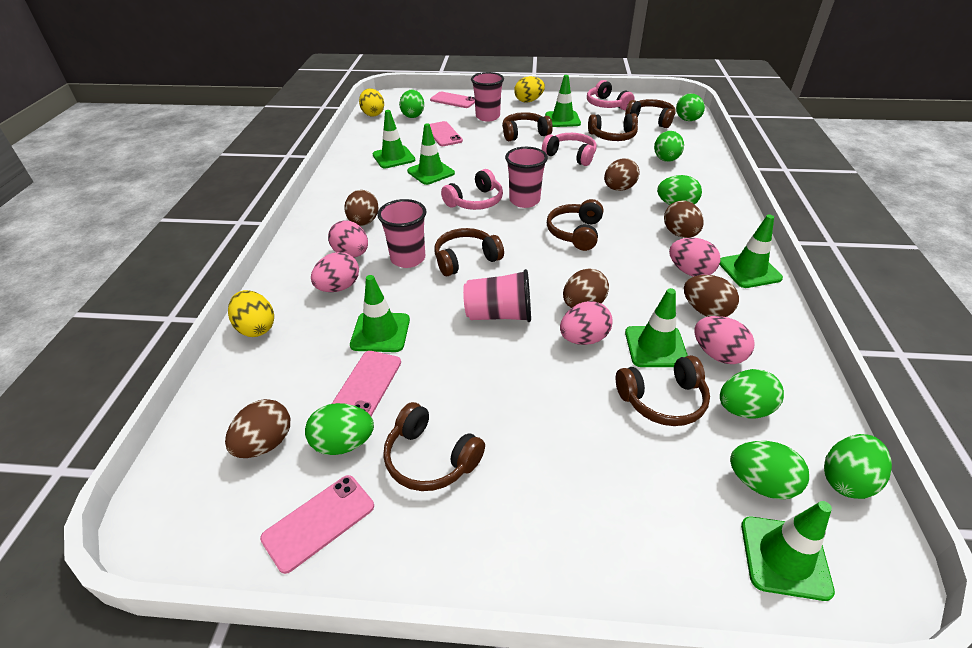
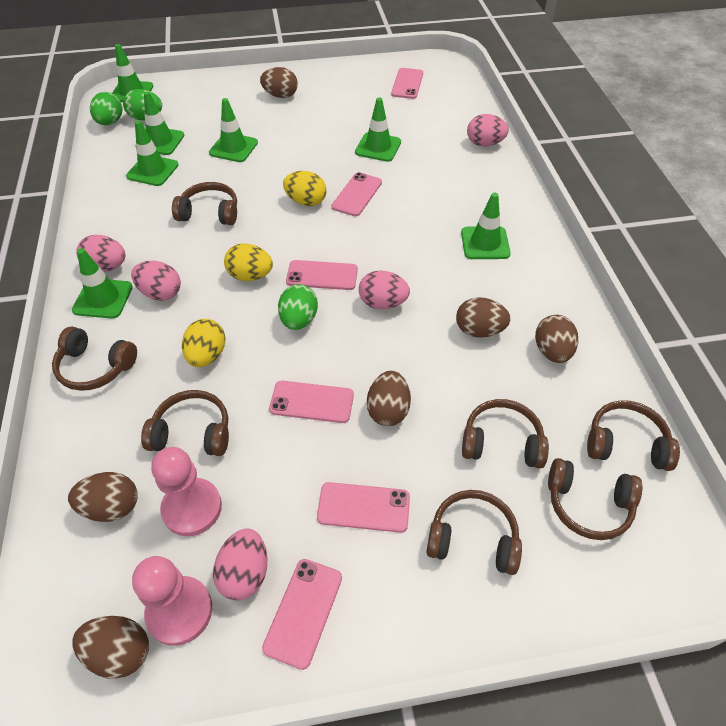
green egg: 8 -> 3
pink cup: 4 -> 0
pink headphones: 3 -> 0
pink pawn: 0 -> 2
pink phone: 4 -> 6

